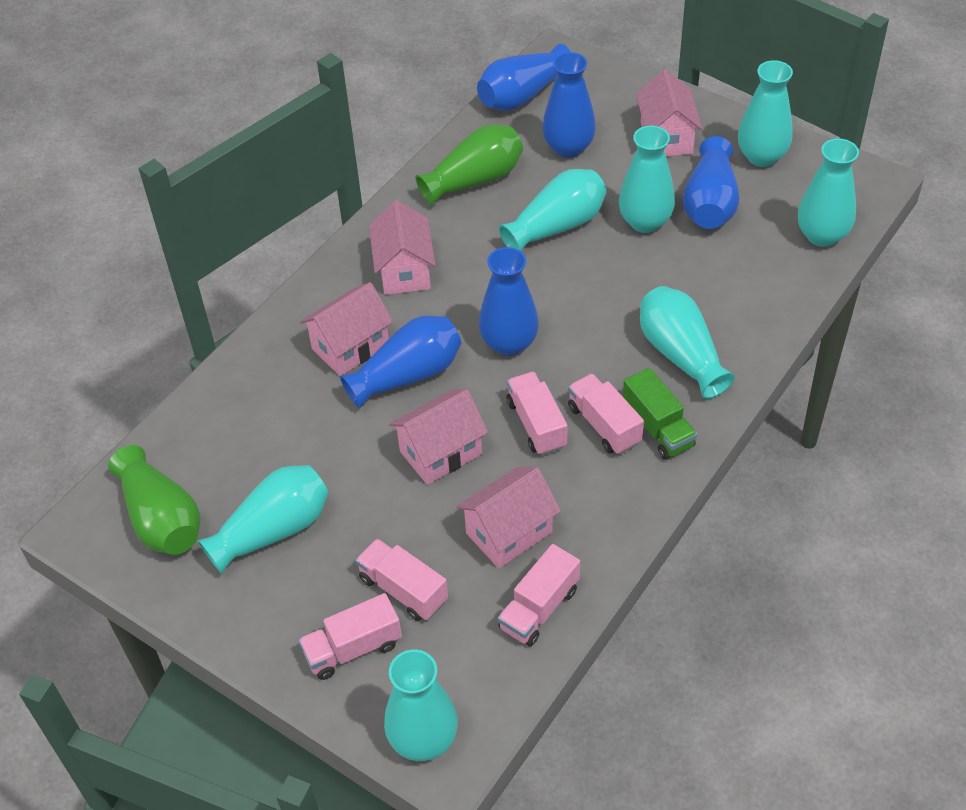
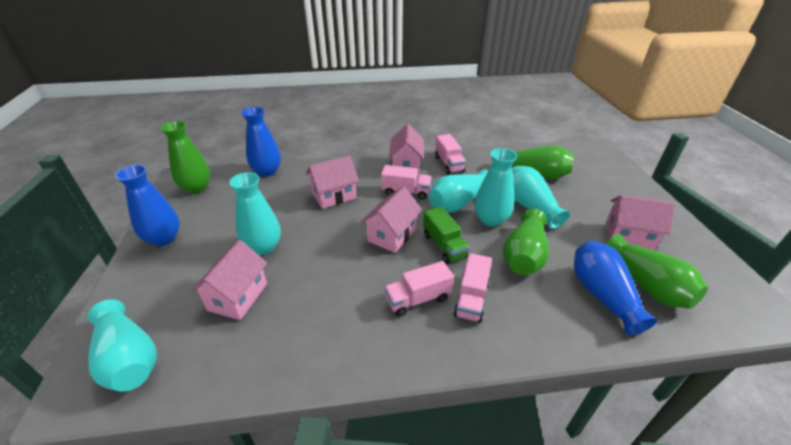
blue vase: 5 -> 3
green vase: 2 -> 4
pink truck: 5 -> 4
turquoise vase: 7 -> 5

